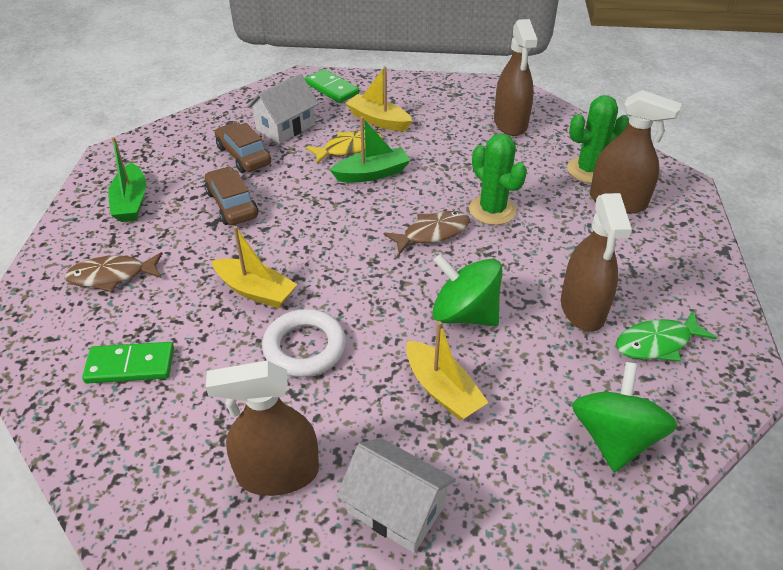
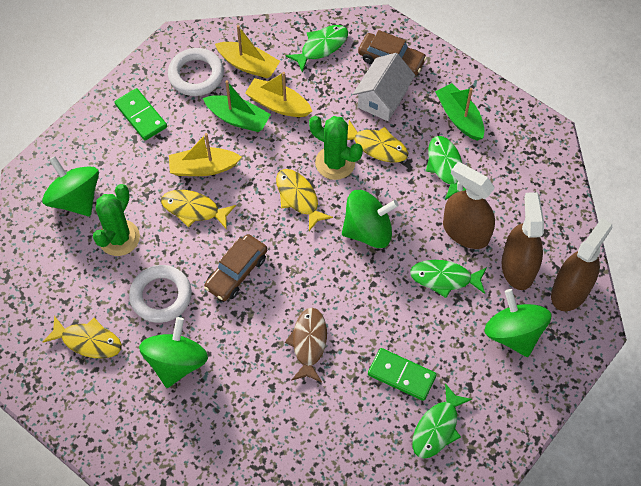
brown fish: 2 -> 1
brown spray bottle: 4 -> 3
green fish: 1 -> 4
green spinning top: 2 -> 4
white house: 2 -> 1
white ring: 1 -> 2
yellow fish: 1 -> 4

